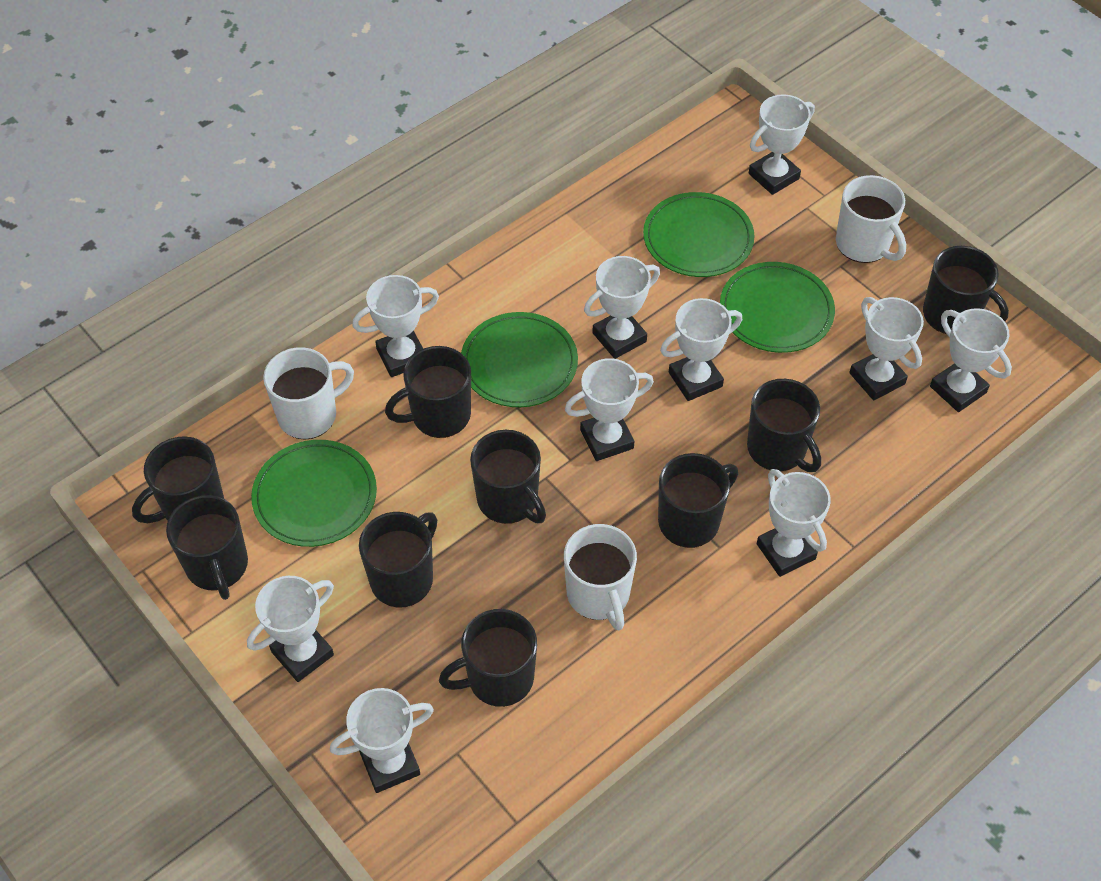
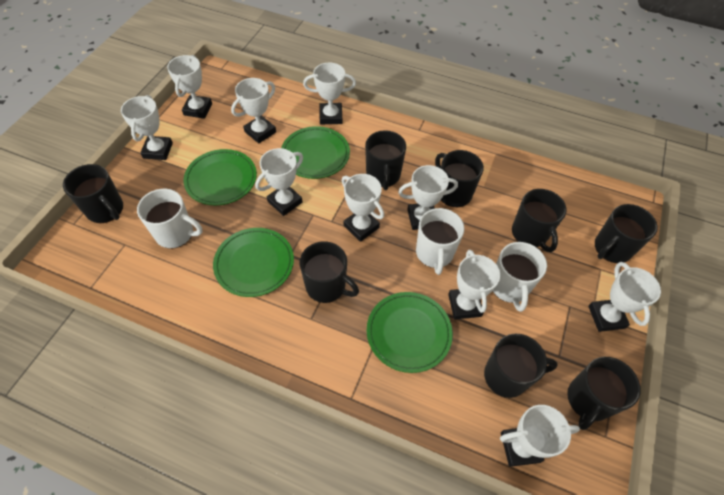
black mug: 9 -> 8

